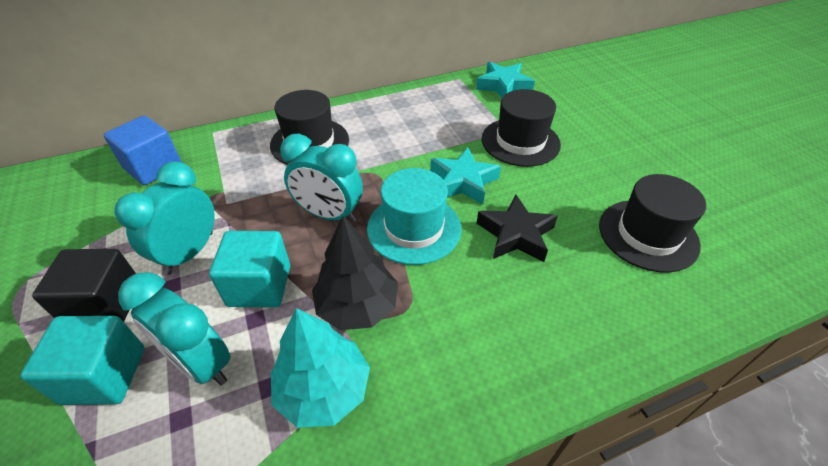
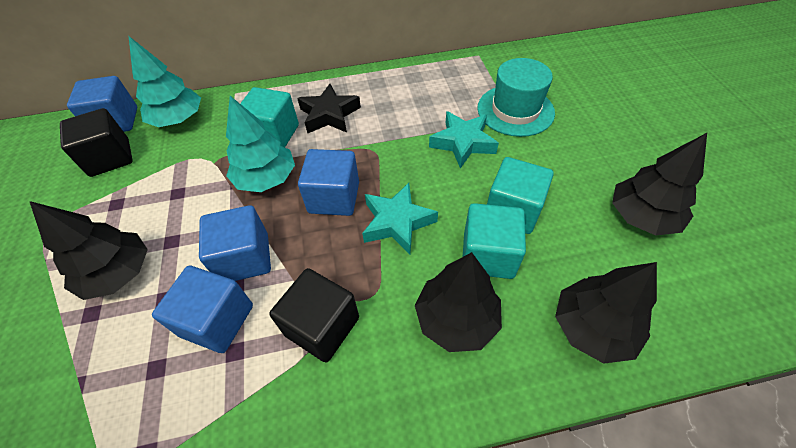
black cube: 1 -> 2
black hat: 3 -> 0
black tree: 1 -> 4
blue cube: 1 -> 4
turquoise clock: 3 -> 0
turquoise cube: 2 -> 3
turquoise tree: 1 -> 2

